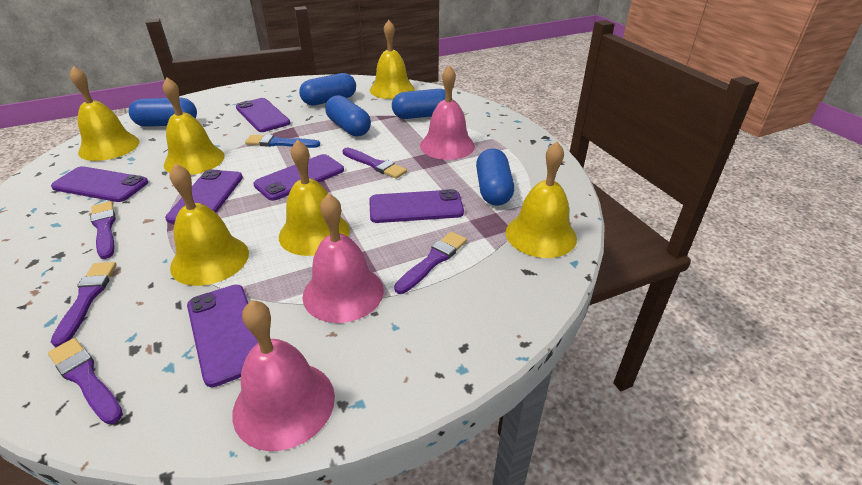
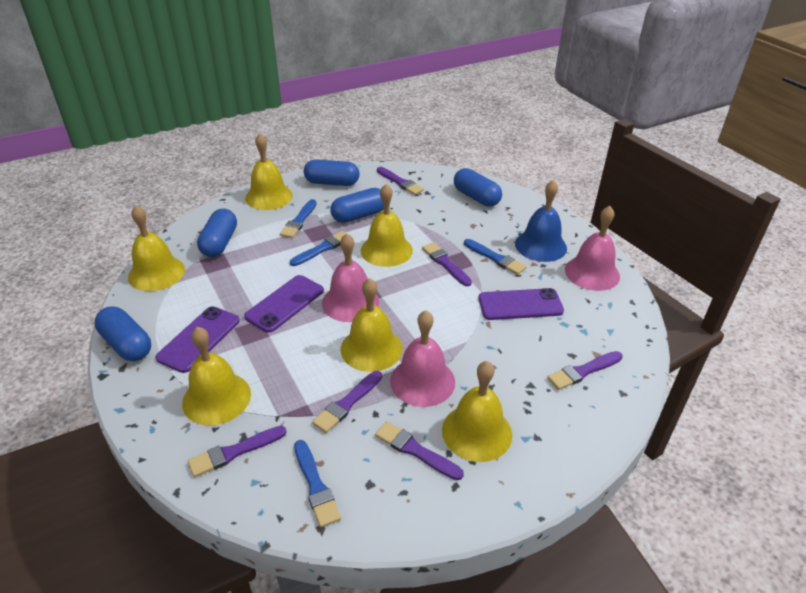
blue bell: 0 -> 1
blue brush: 1 -> 4
purple brush: 5 -> 6
purple phone: 6 -> 3

